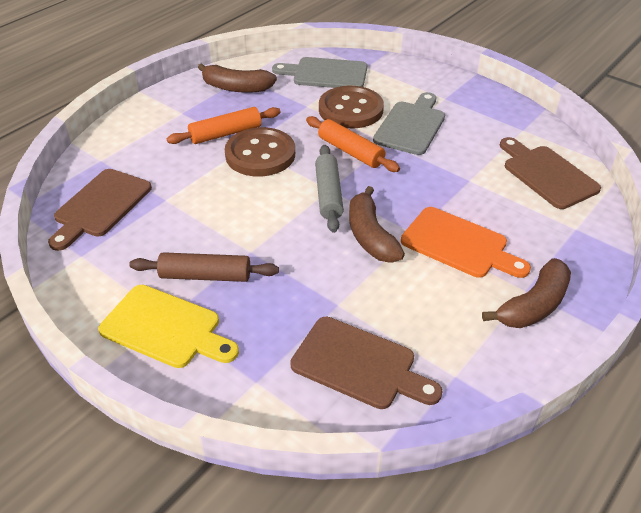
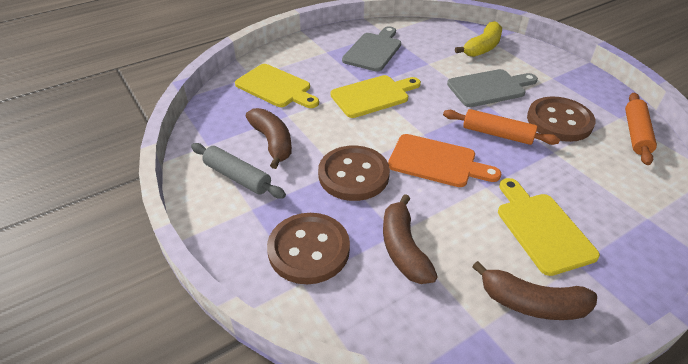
brown button: 2 -> 3
brown cutting board: 3 -> 0
brown rolling pin: 1 -> 0
yellow banana: 0 -> 1
yellow cutting board: 1 -> 3

